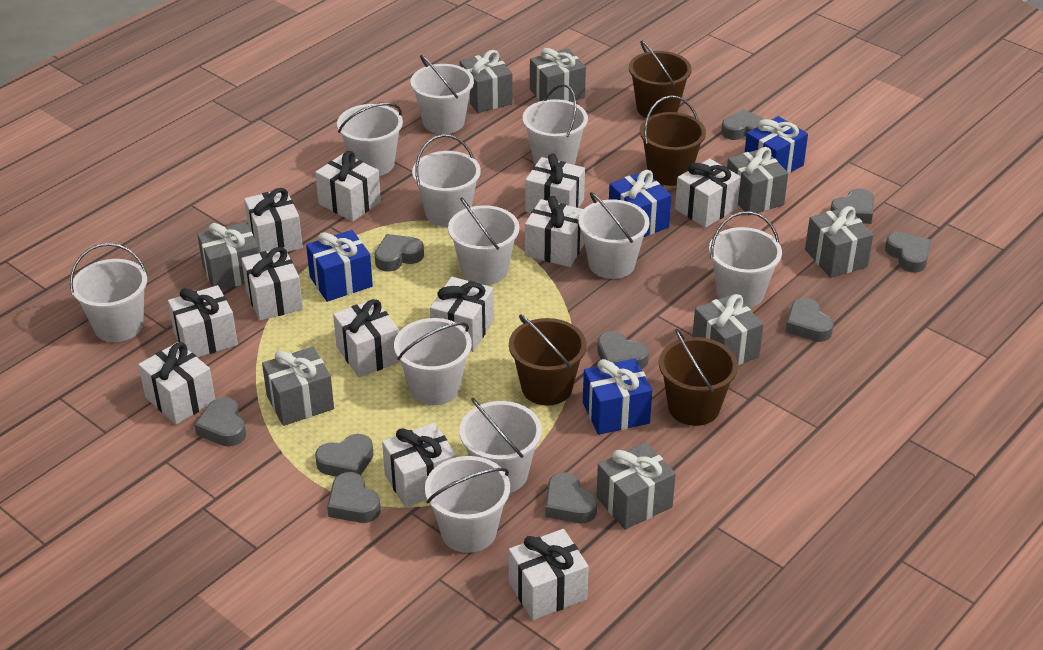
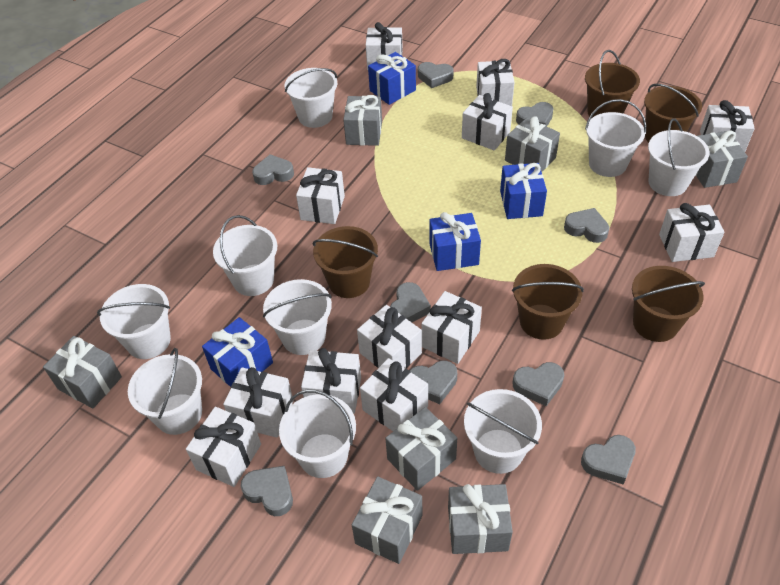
brown bucket: 4 -> 5
grey gift: 8 -> 7
grey heart: 10 -> 9
white bucket: 11 -> 9

